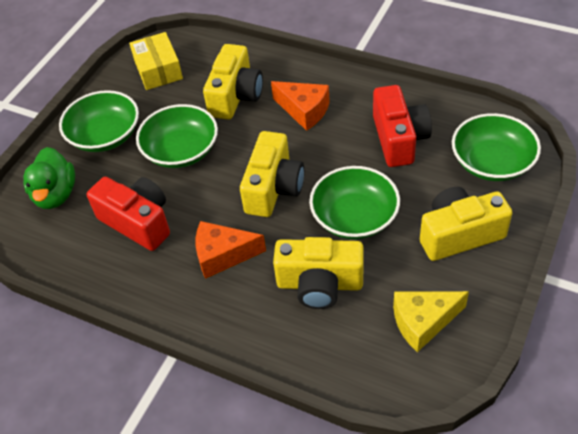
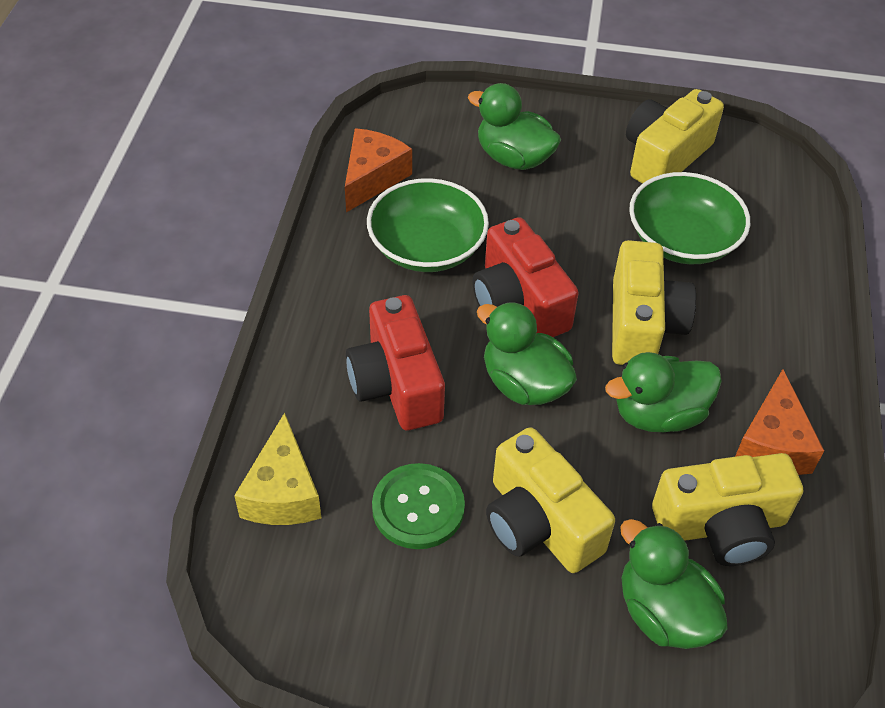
green bowl: 4 -> 2
green button: 0 -> 1
green duck: 1 -> 4
yellow box: 1 -> 0

